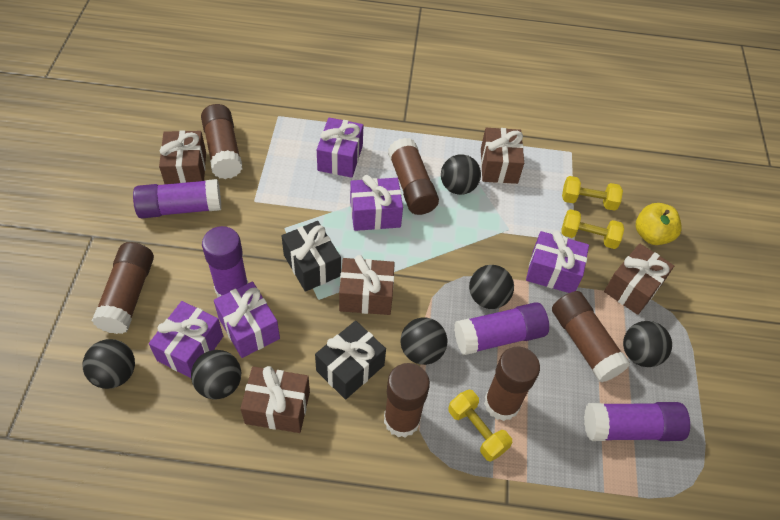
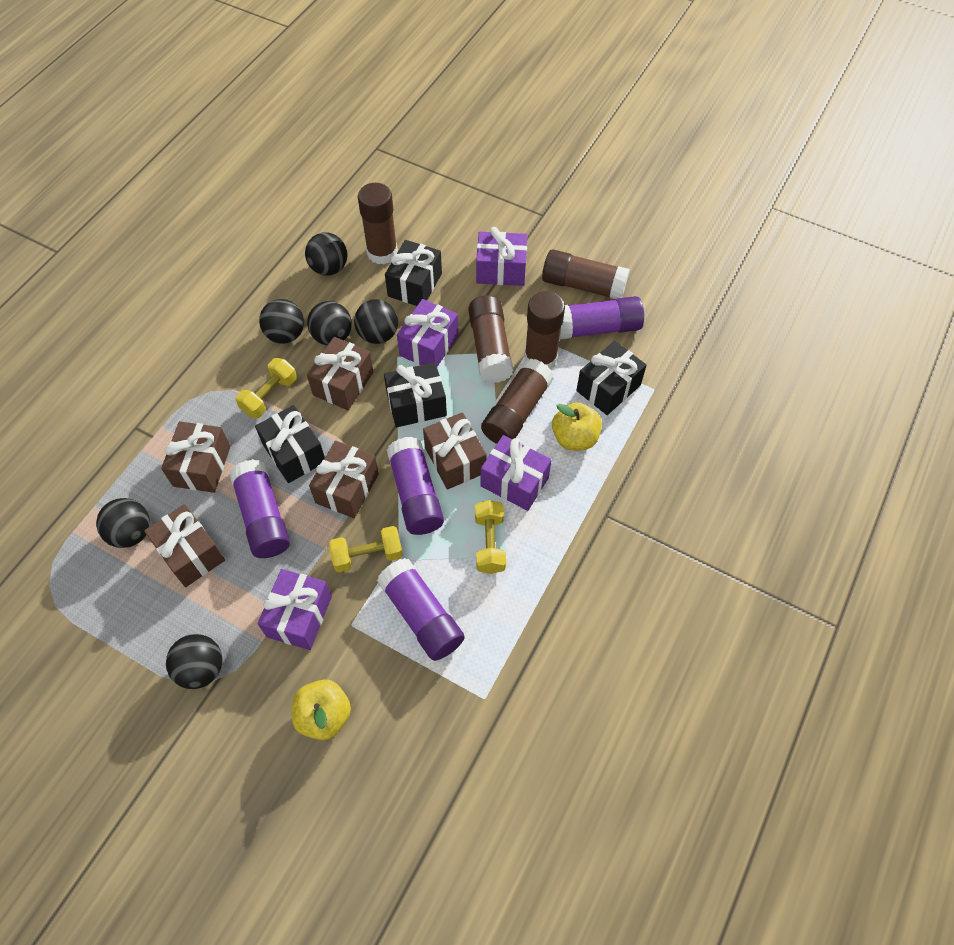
black gift: 2 -> 4
brown glue stick: 6 -> 5
purple gift: 5 -> 4
yellow apple: 1 -> 2

